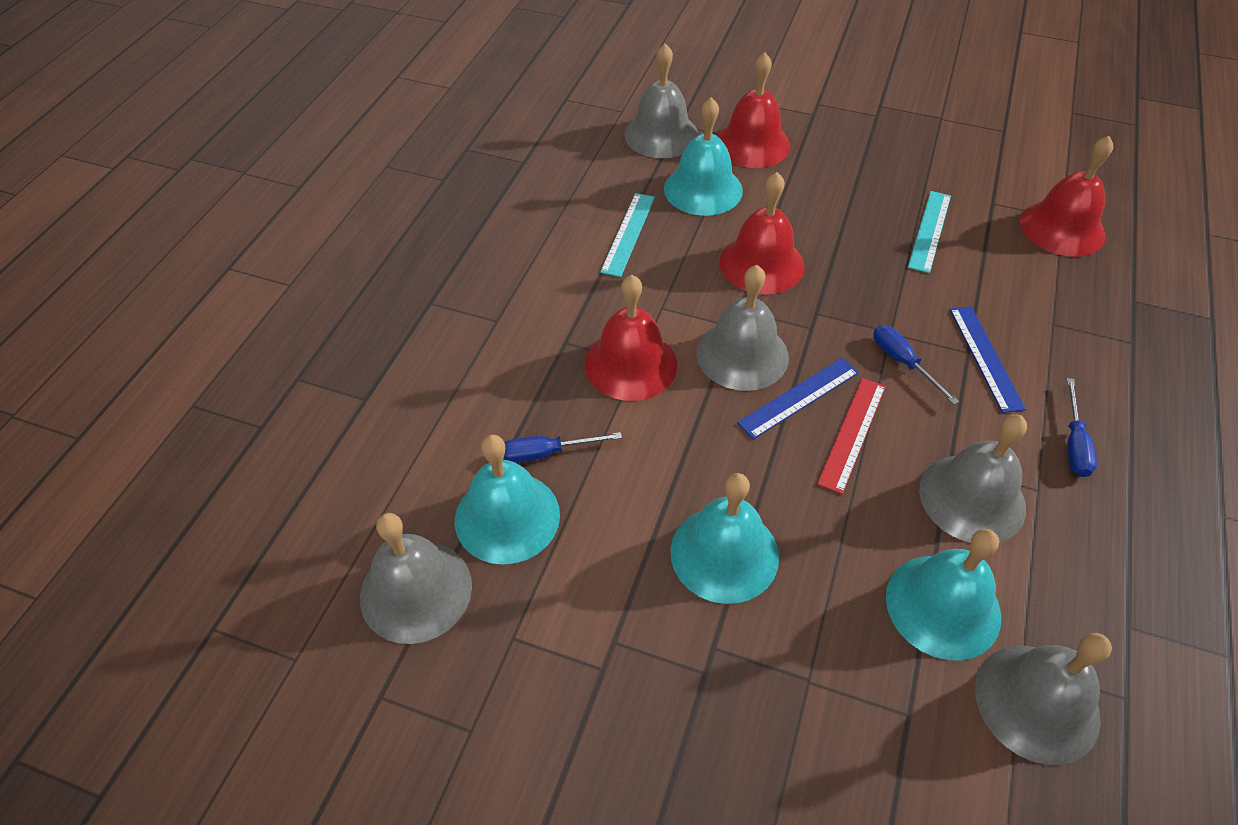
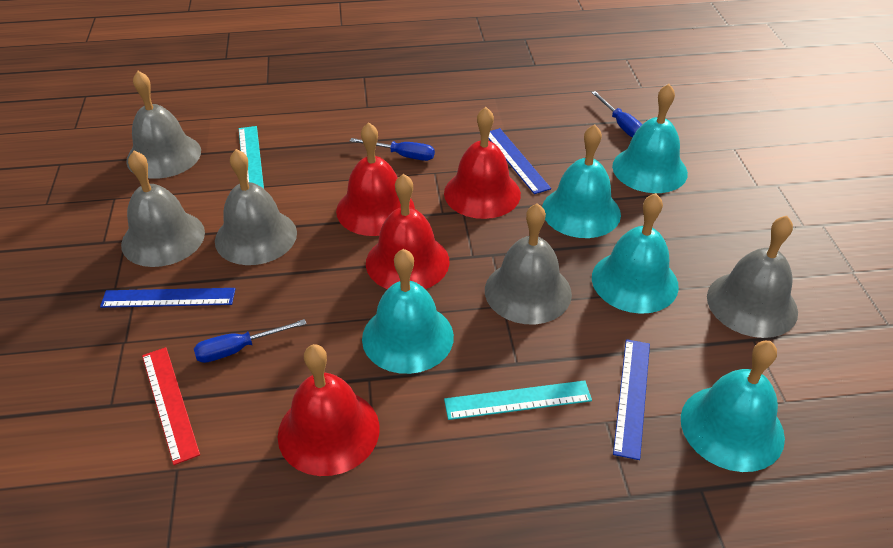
blue ruler: 2 -> 3
turquoise bell: 4 -> 5

